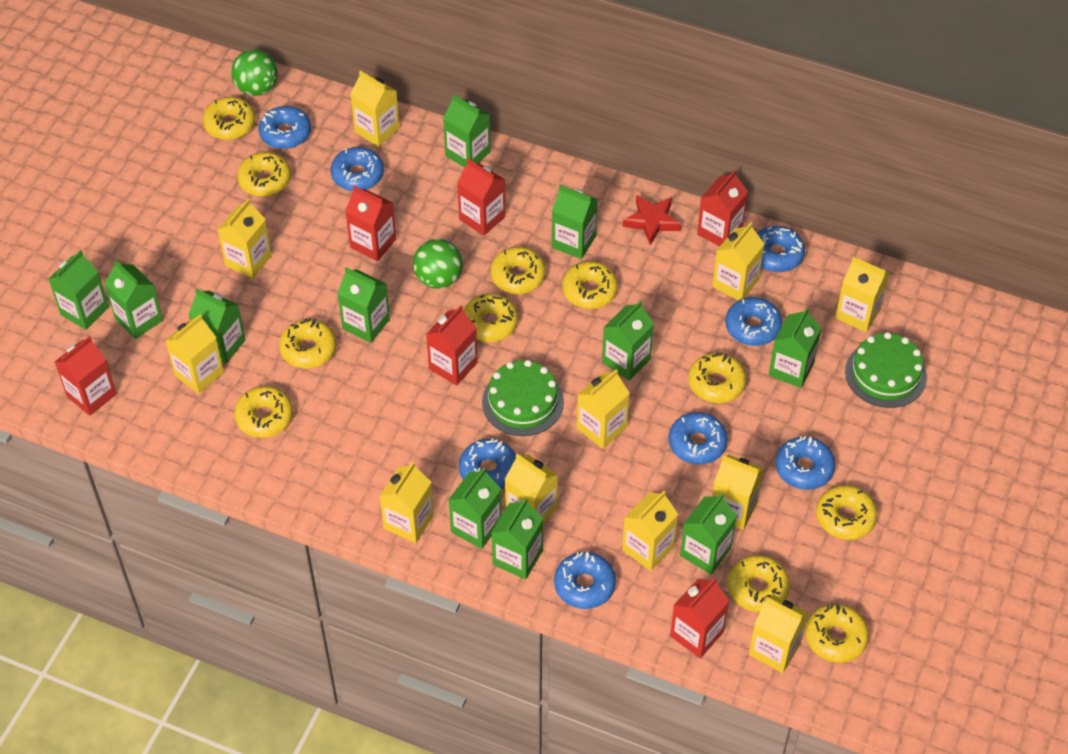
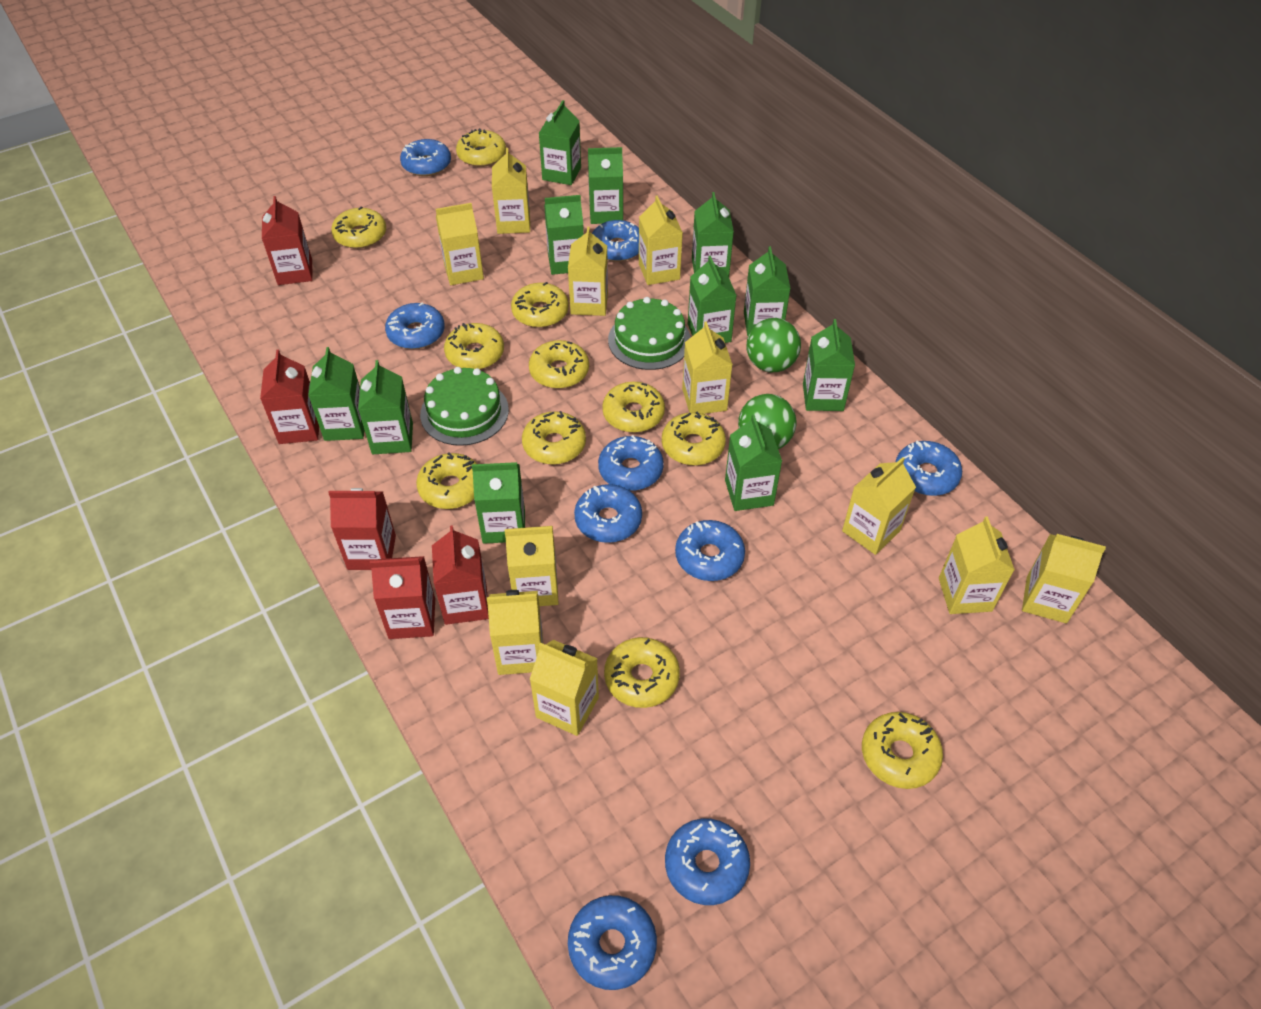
blue donut: 8 -> 9
red carton: 6 -> 5
red star: 1 -> 0

